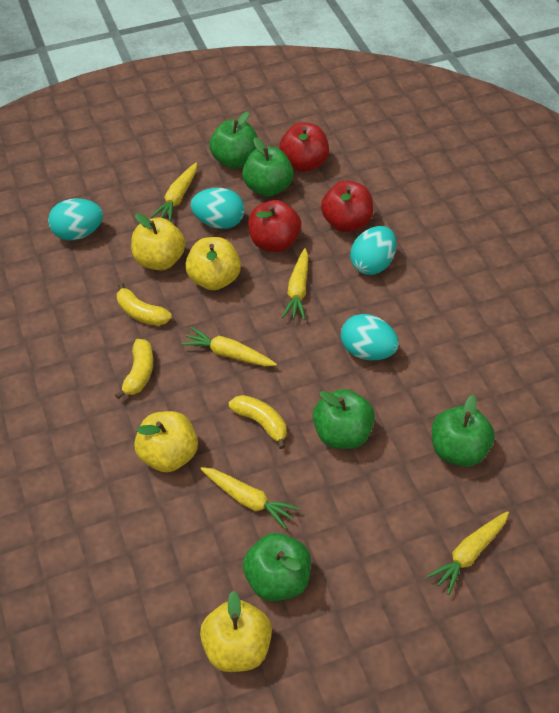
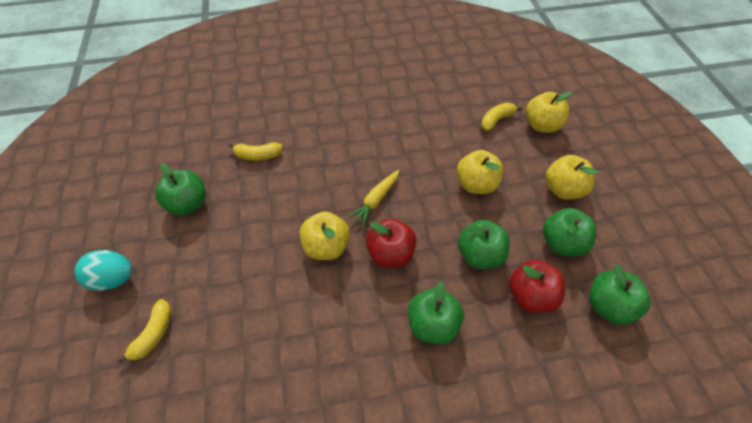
red apple: 3 -> 2
turquoise egg: 4 -> 1
yellow carrot: 5 -> 1

